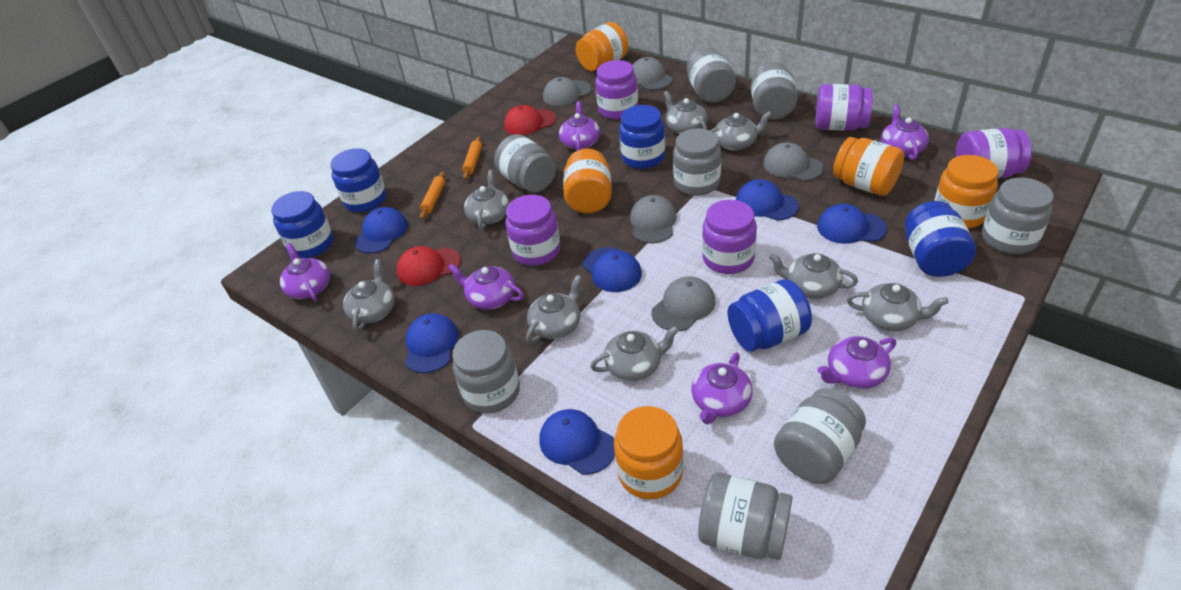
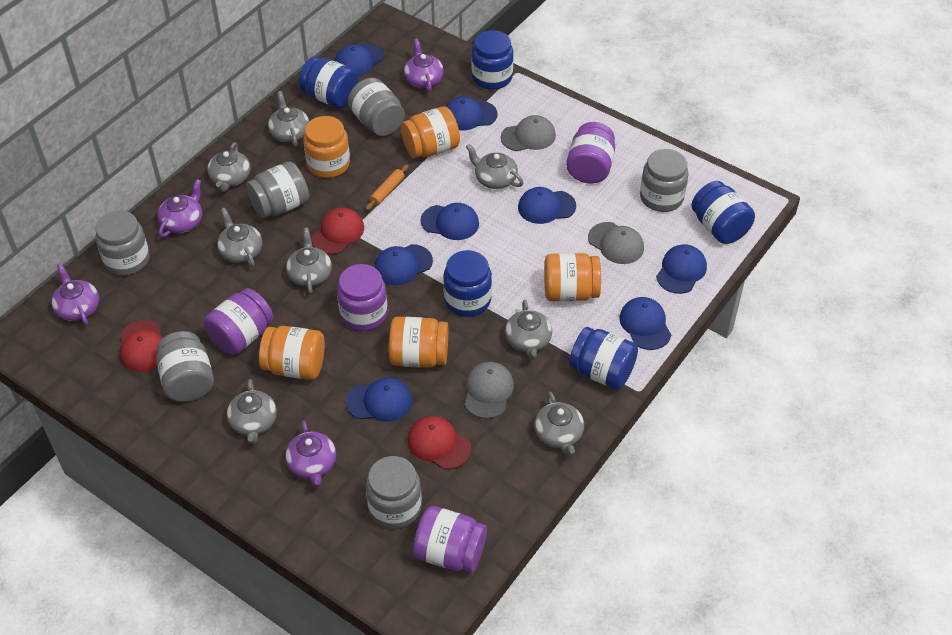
blue cap: 6 -> 8
grey cap: 5 -> 3
grey jar: 8 -> 6
orange rolling pin: 2 -> 1
purple jar: 5 -> 4
purple teapot: 6 -> 4
red cap: 2 -> 3

